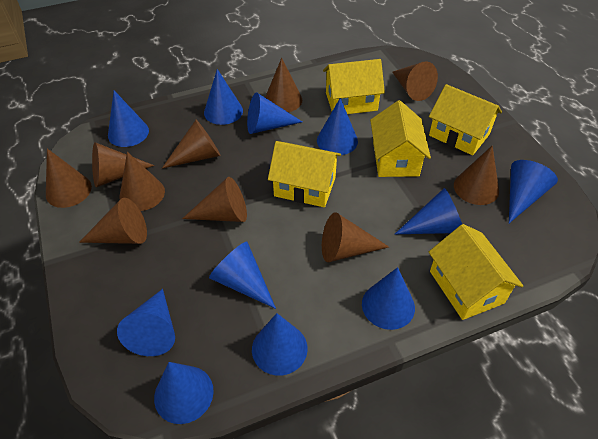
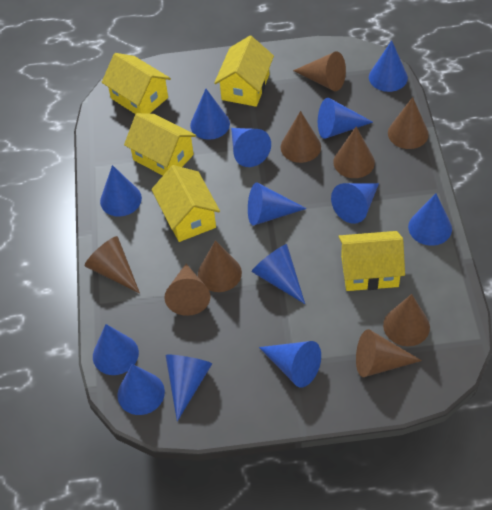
blue cone: 11 -> 13
brown cone: 10 -> 9

